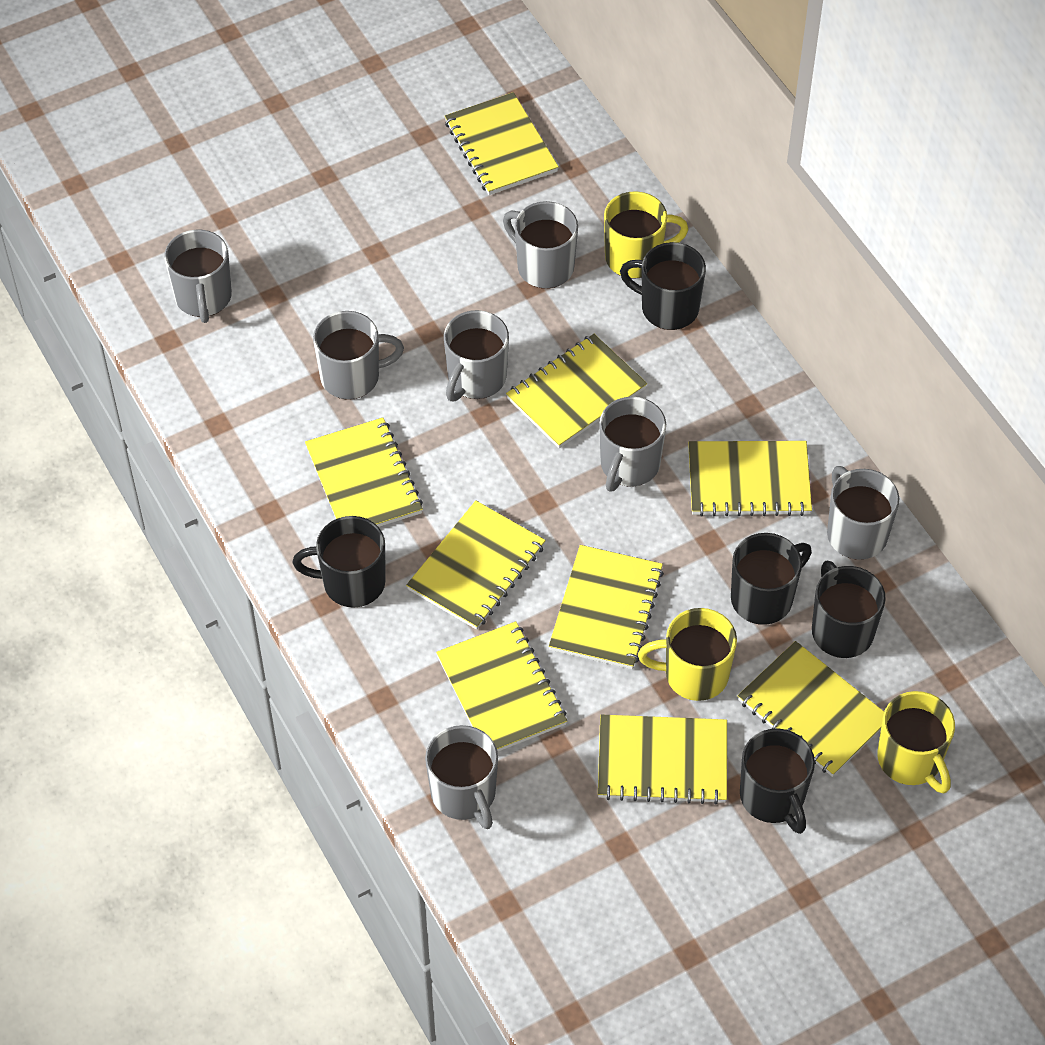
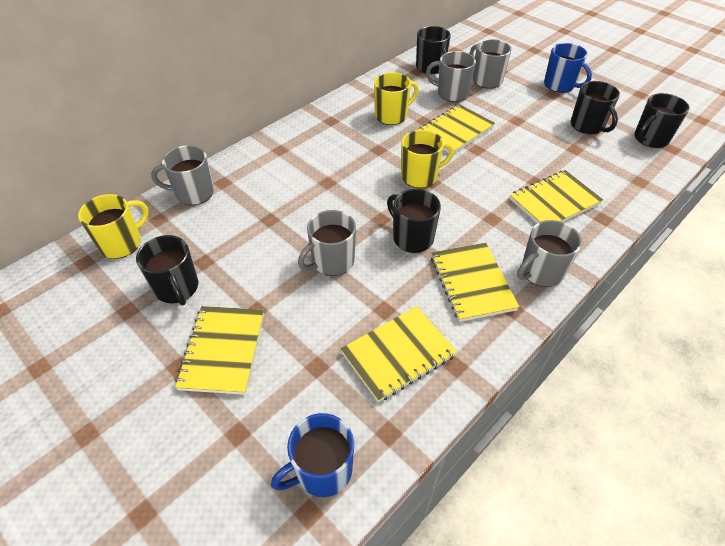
blue mug: 0 -> 2
grey mug: 7 -> 5
yellow notebook: 9 -> 5

